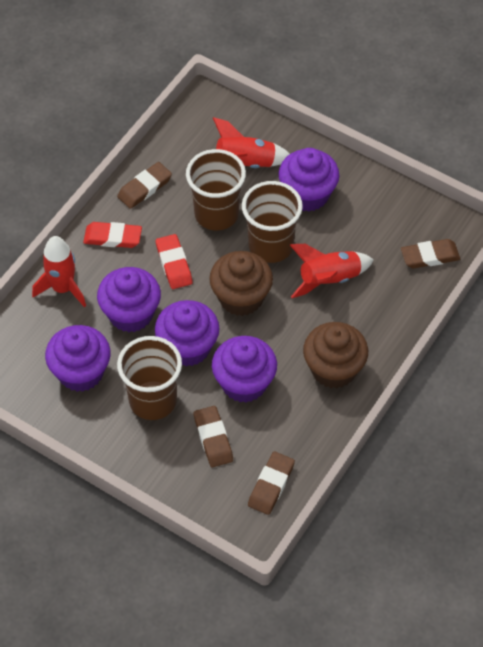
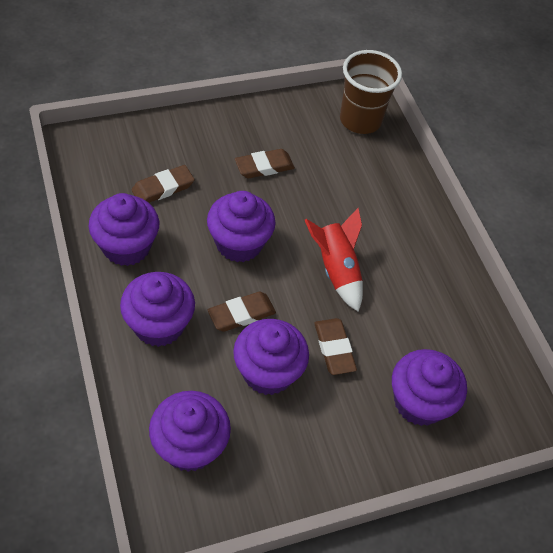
brown cup: 3 -> 1
brown cupcake: 2 -> 0
purple cupcake: 5 -> 6
red eraser: 2 -> 0
red rocket: 3 -> 1

